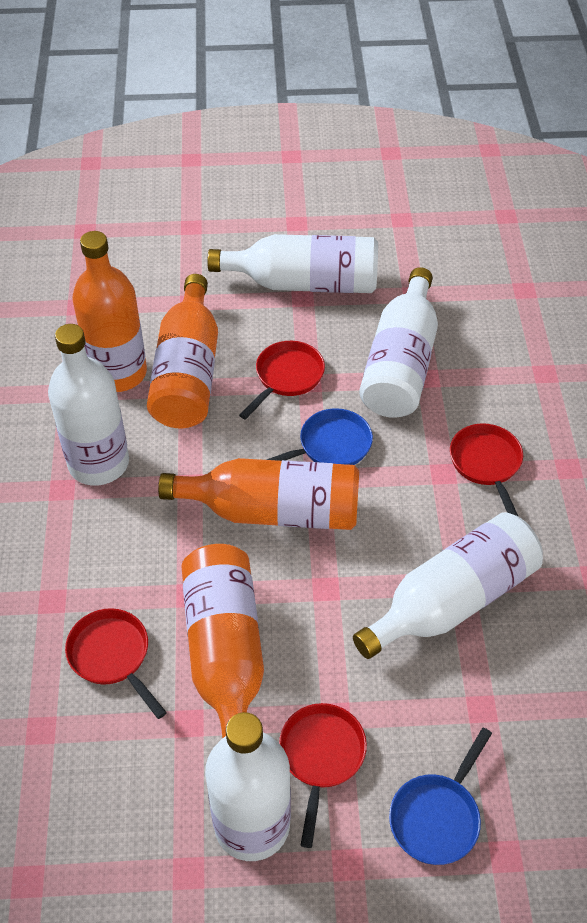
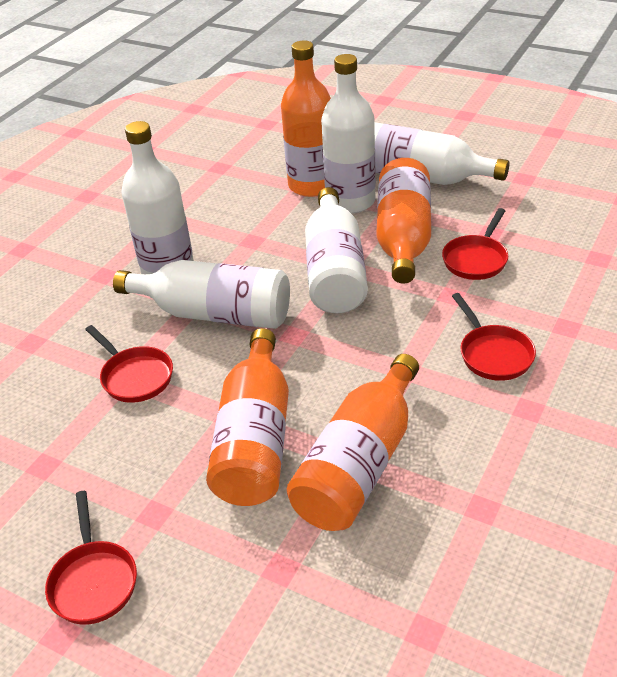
blue pan: 2 -> 0

